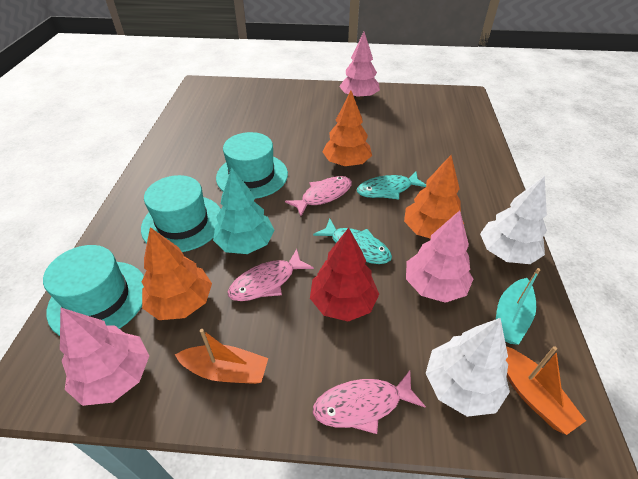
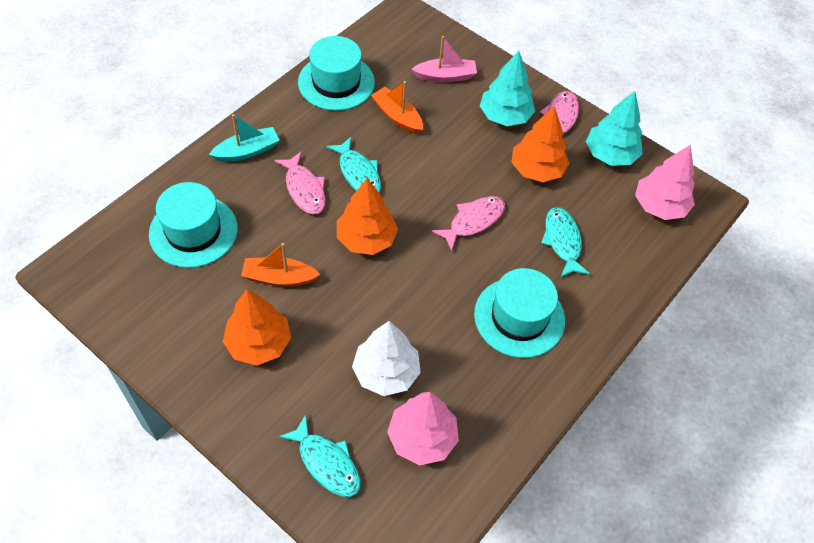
pink boat: 0 -> 1
pink tree: 3 -> 2
red tree: 1 -> 0
turquoise fish: 2 -> 3
turquoise tree: 1 -> 2
white tree: 2 -> 1

